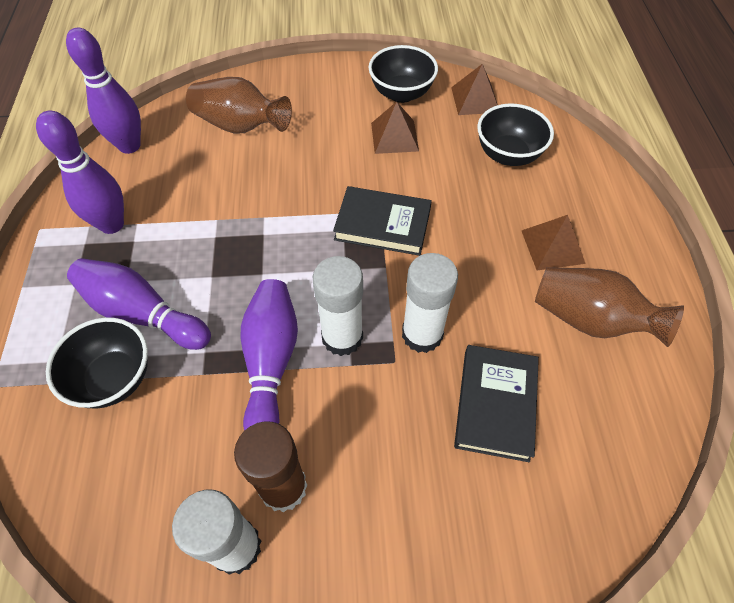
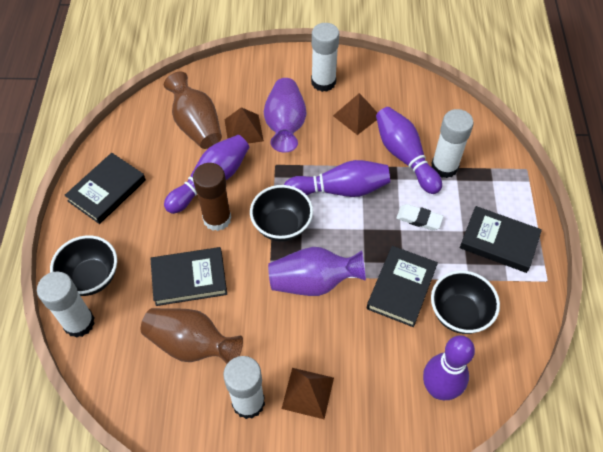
black book: 2 -> 4
purple vase: 0 -> 2
white eraser: 0 -> 1
white glue stick: 3 -> 4

